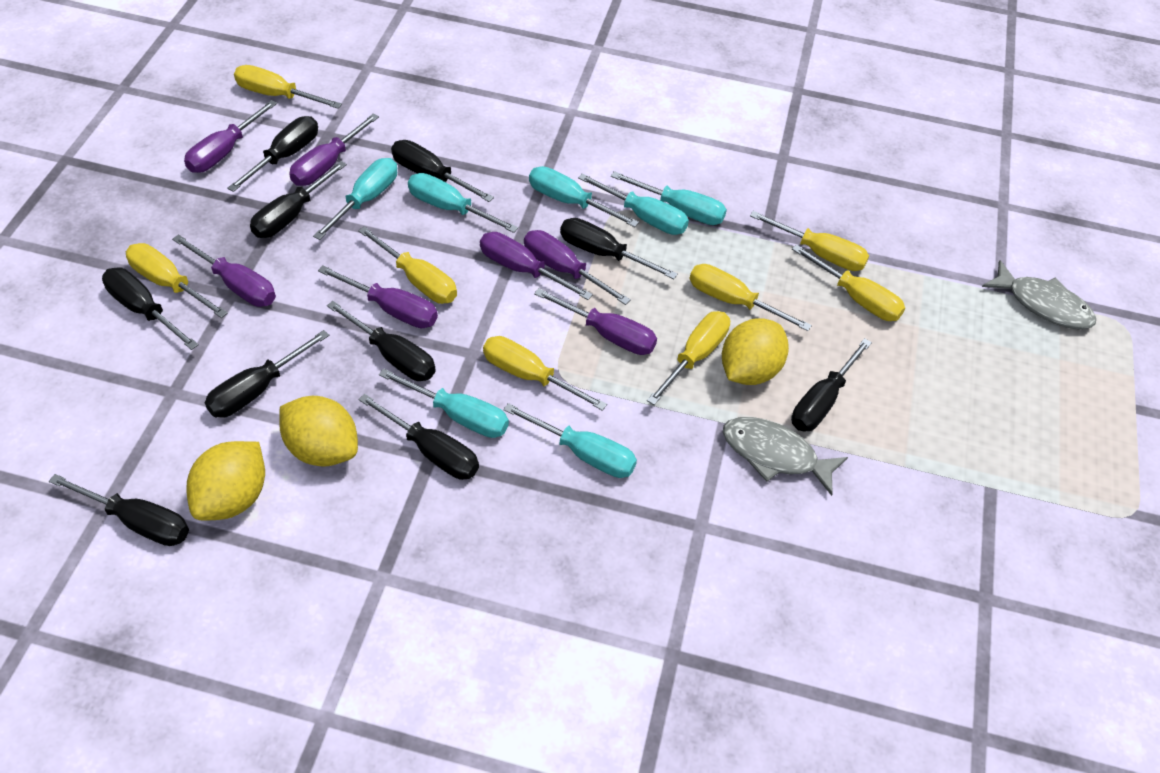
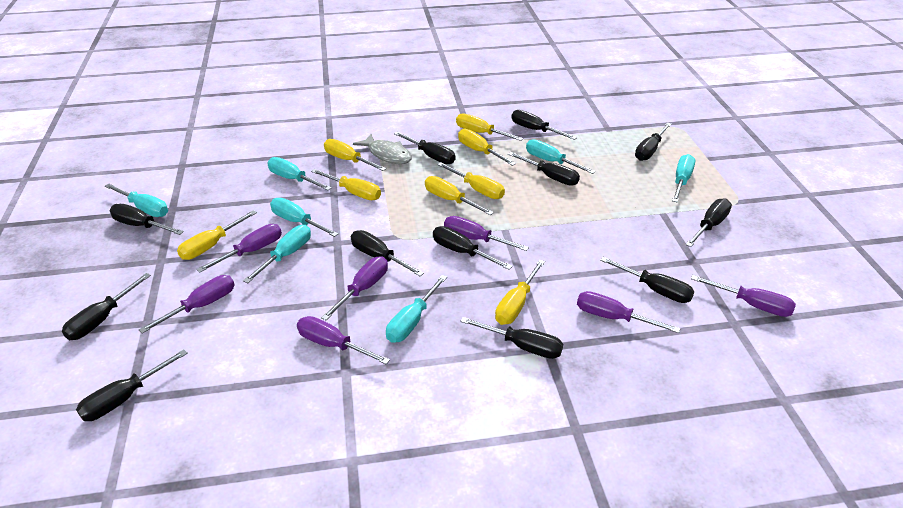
black screwdriver: 10 -> 12
grey fish: 2 -> 1
yellow lemon: 3 -> 0

